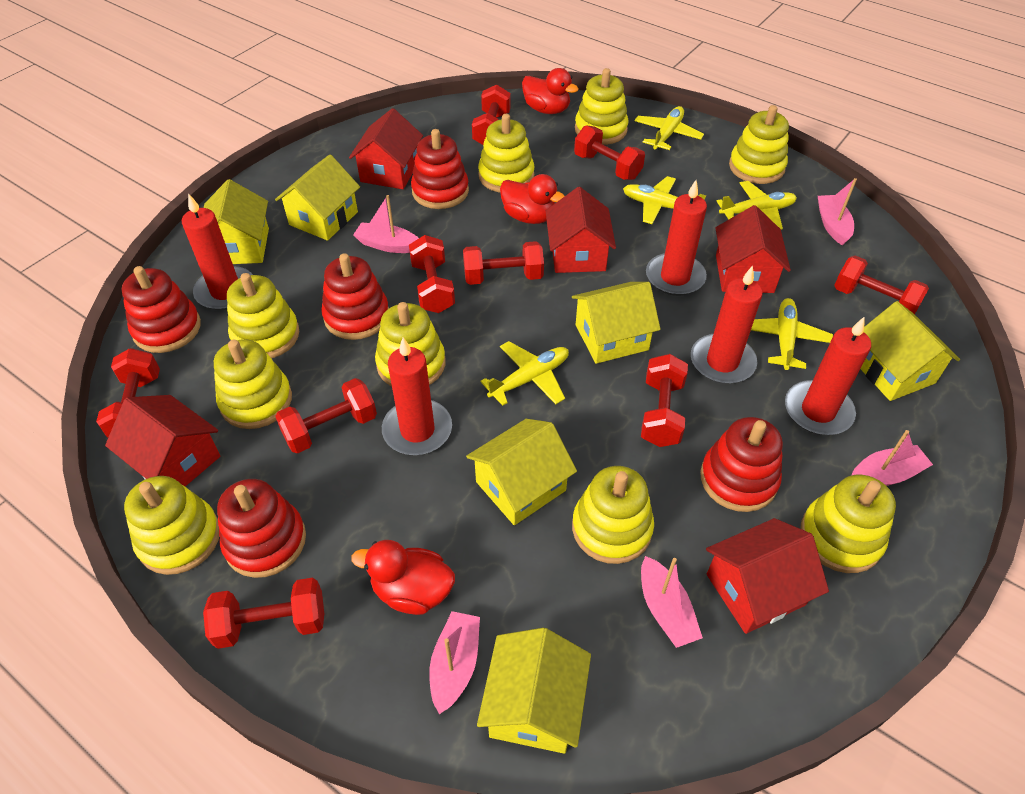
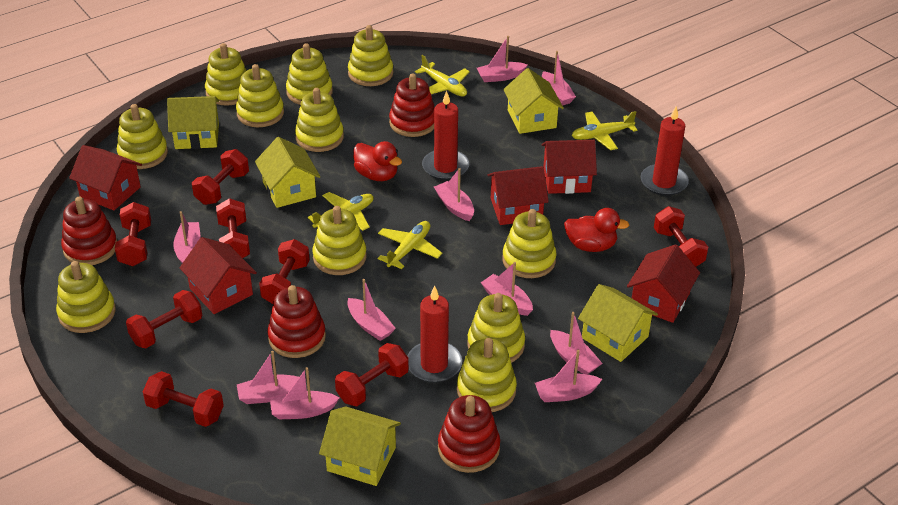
pink boat: 5 -> 10
red candle: 5 -> 3
red duck: 3 -> 2
red dumbbell: 9 -> 8
red stacking toy: 5 -> 4
yellow house: 6 -> 5
yellow plane: 5 -> 4
yellow stacking toy: 9 -> 11

